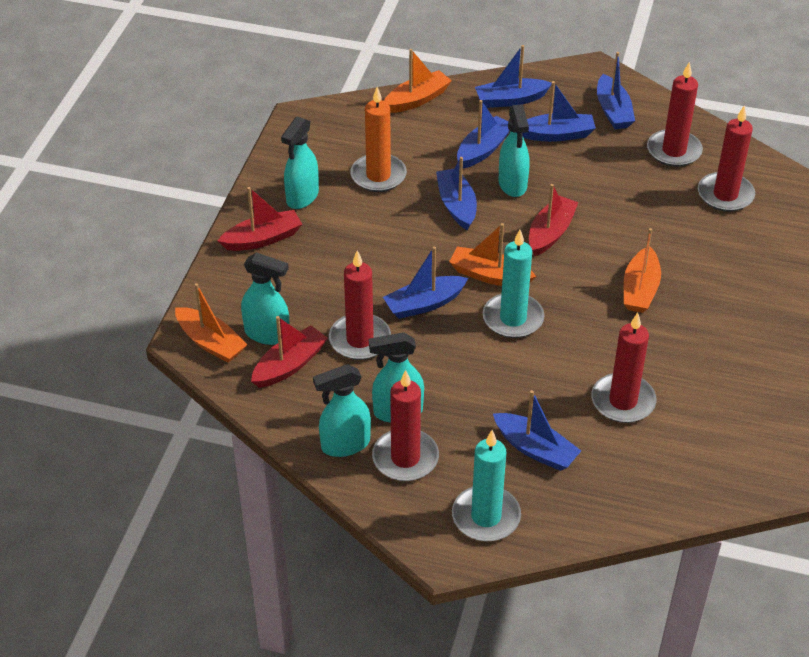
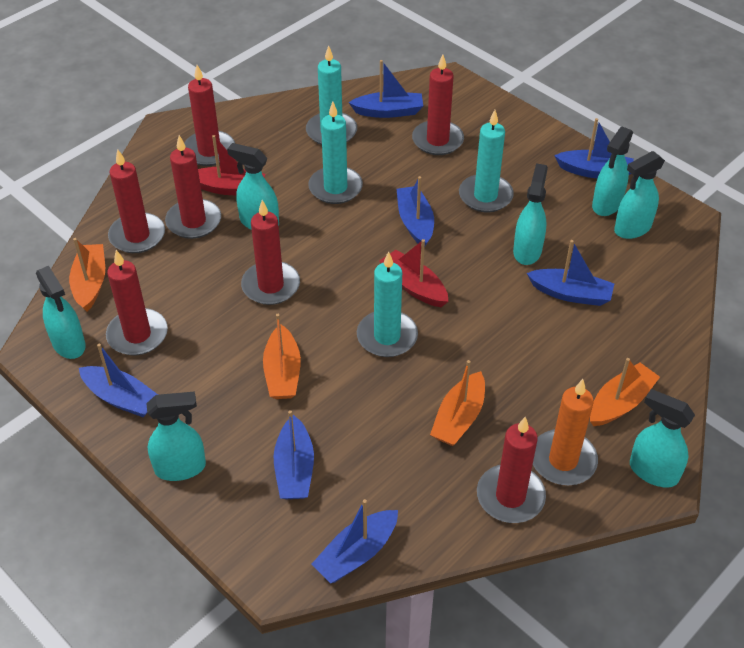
red boat: 3 -> 2
red candle: 5 -> 7
turquoise candle: 2 -> 4
turquoise spray bottle: 5 -> 7

